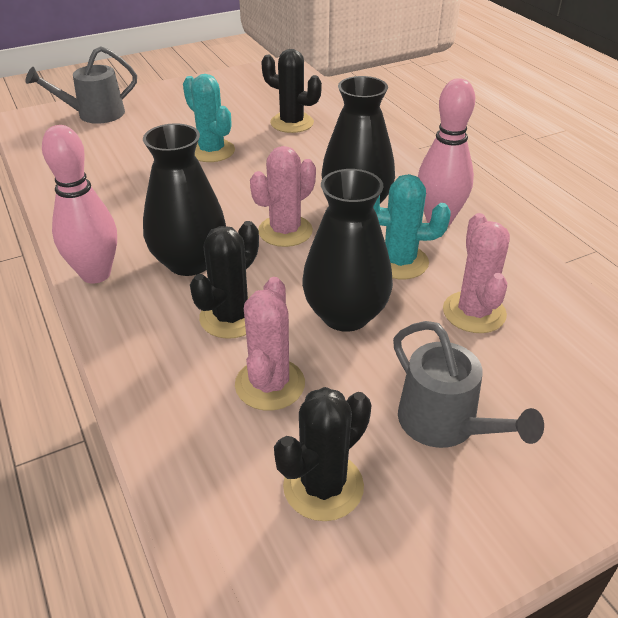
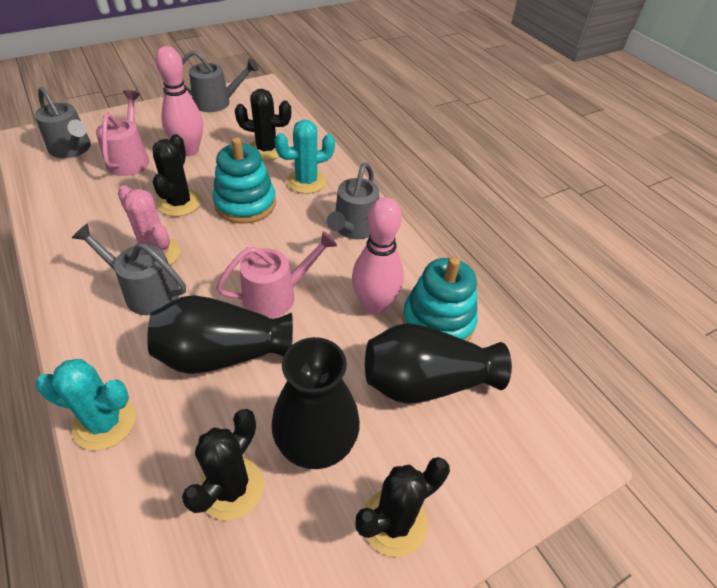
black cactus: 3 -> 4
grey watering can: 2 -> 4
pink cactus: 3 -> 1
pink watering can: 0 -> 2
turquoise stacking toy: 0 -> 2

